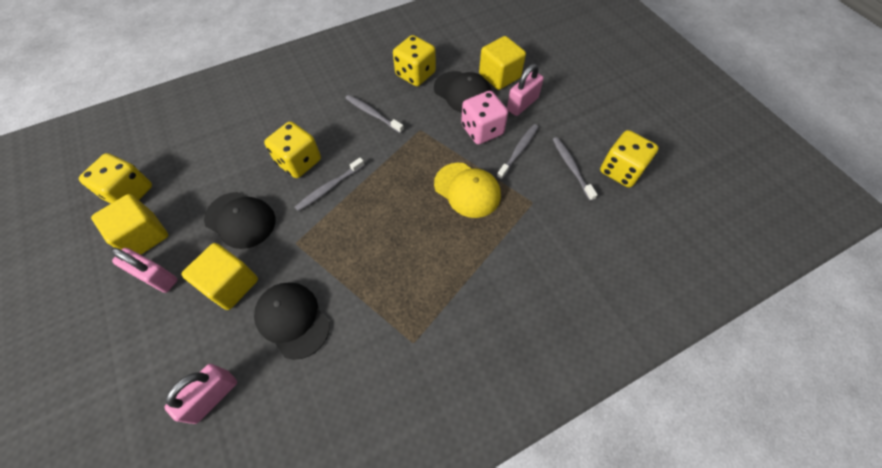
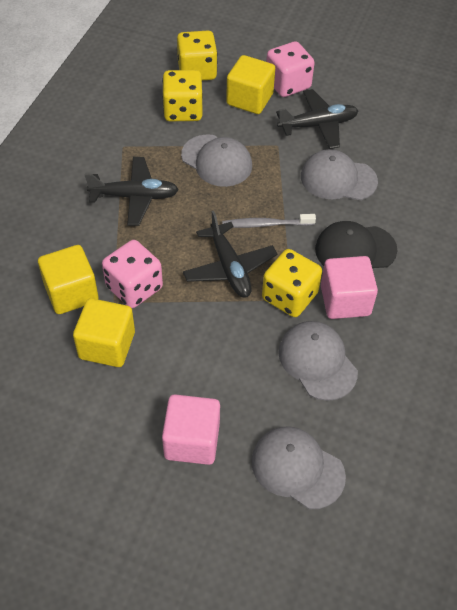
black cap: 3 -> 1
black plane: 0 -> 3
grey cap: 0 -> 4
grey toothbrush: 4 -> 1
pink cube: 0 -> 2
pink dice: 1 -> 2
pink padlock: 3 -> 0
yellow cap: 1 -> 0
yellow dice: 4 -> 3

